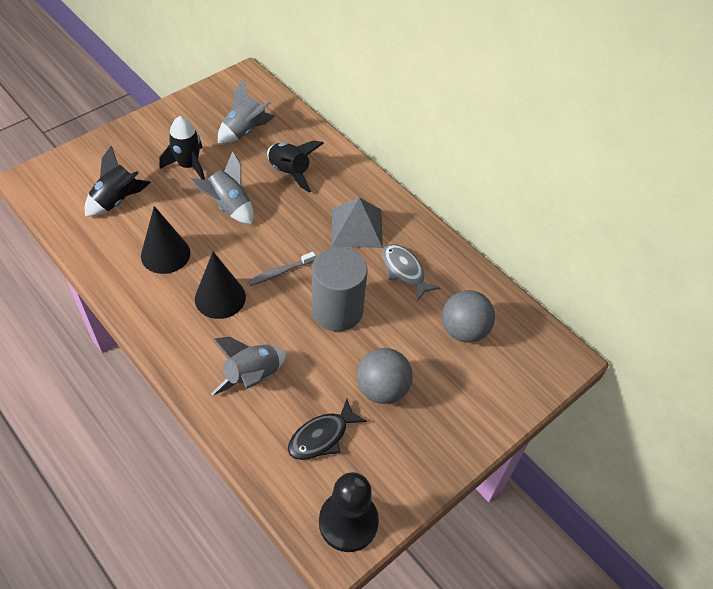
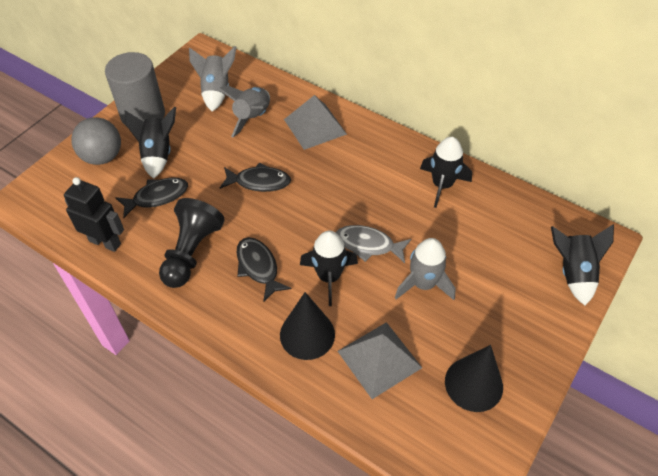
black fish: 1 -> 3
black robot: 0 -> 1
black rocket: 3 -> 4
grey ball: 2 -> 1
grey pyramid: 1 -> 2
grey toothbrush: 1 -> 0

